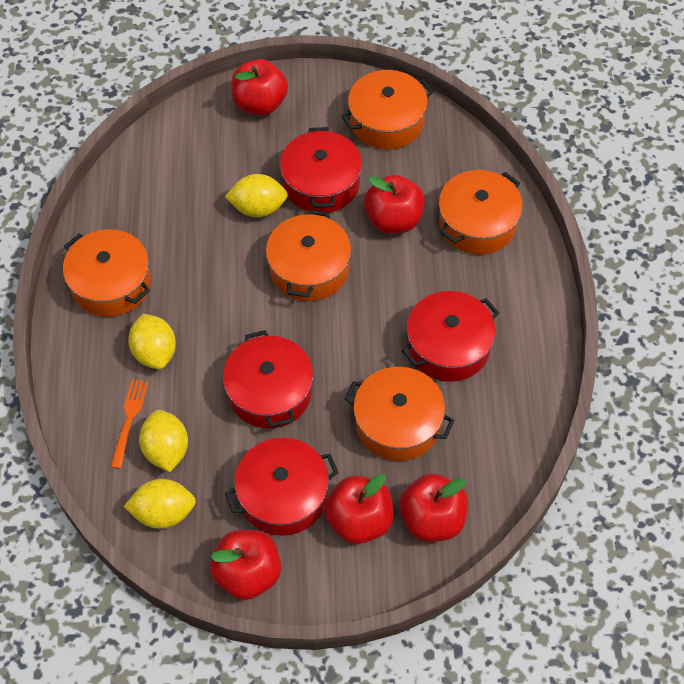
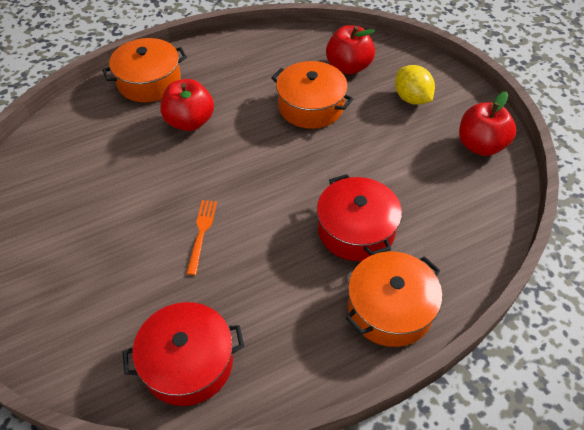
orange pot: 5 -> 3
red apple: 5 -> 3
red pot: 4 -> 2
yellow lemon: 4 -> 1

